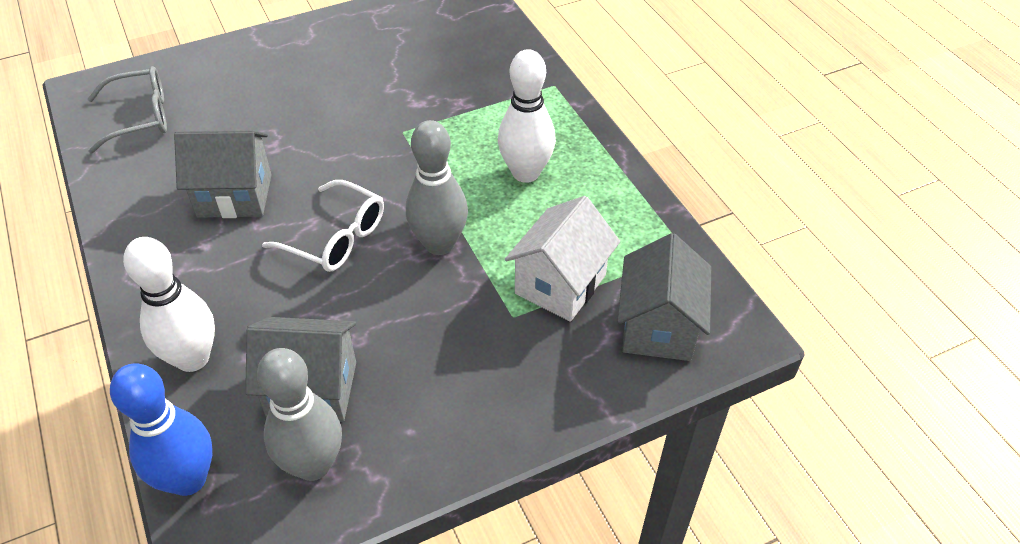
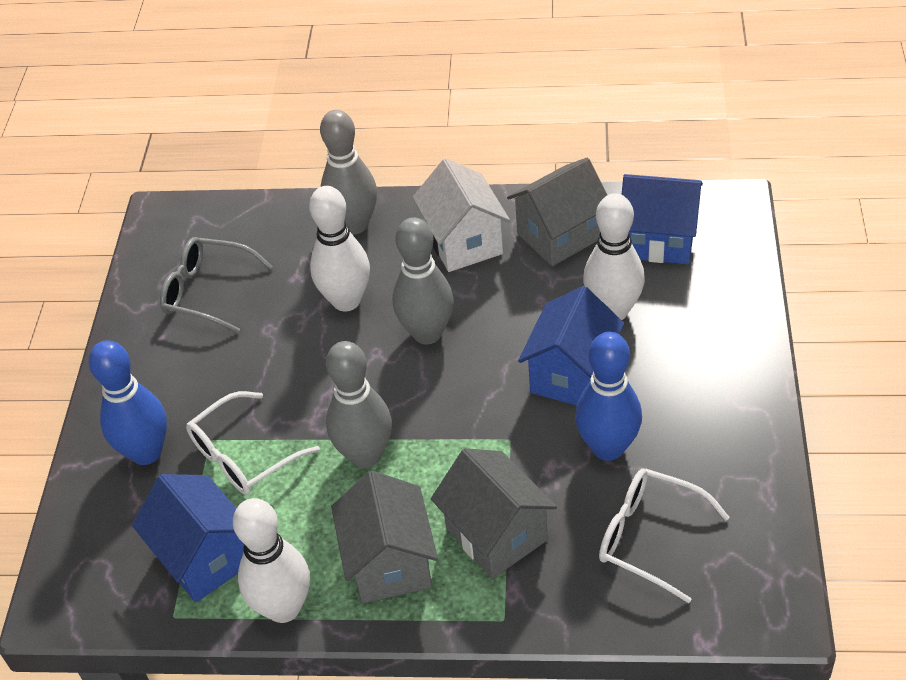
blue bowling pin: 1 -> 2
blue house: 0 -> 3
grey bowling pin: 2 -> 3
white bowling pin: 2 -> 3
white glasses: 1 -> 2

